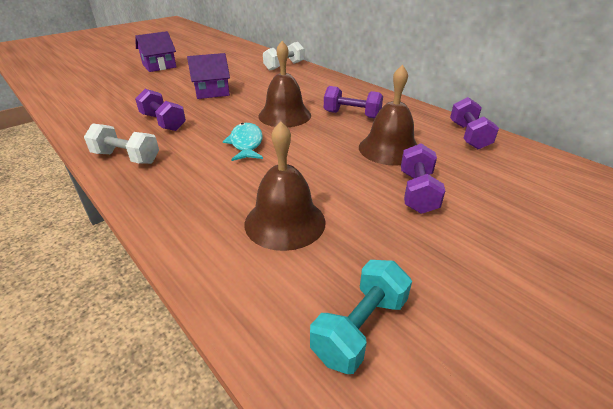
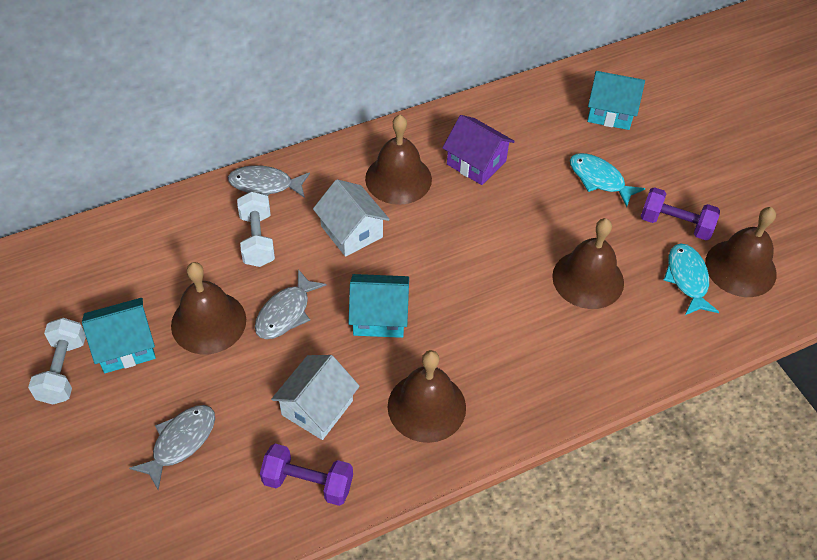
brown bell: 3 -> 5
grey fish: 0 -> 3
purple dumbbell: 4 -> 2
purple house: 2 -> 1
turquoise dumbbell: 1 -> 0
turquoise fish: 1 -> 2
turquoise house: 0 -> 3
white house: 0 -> 2

